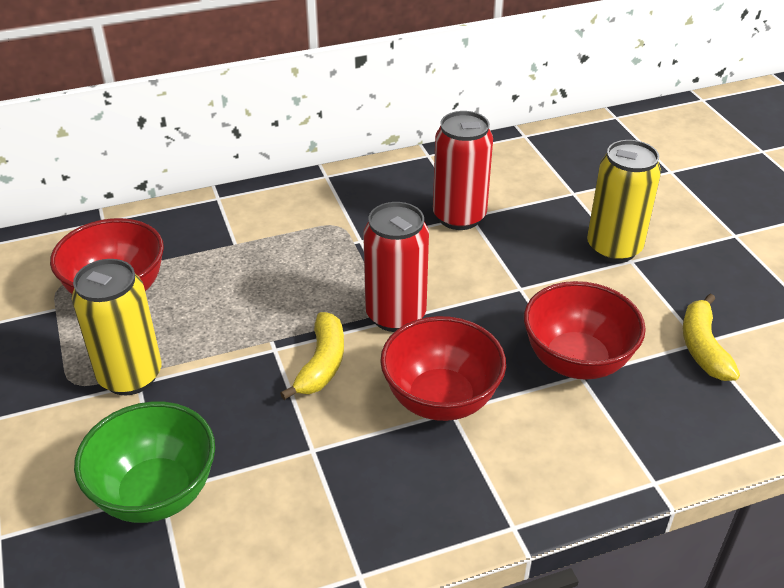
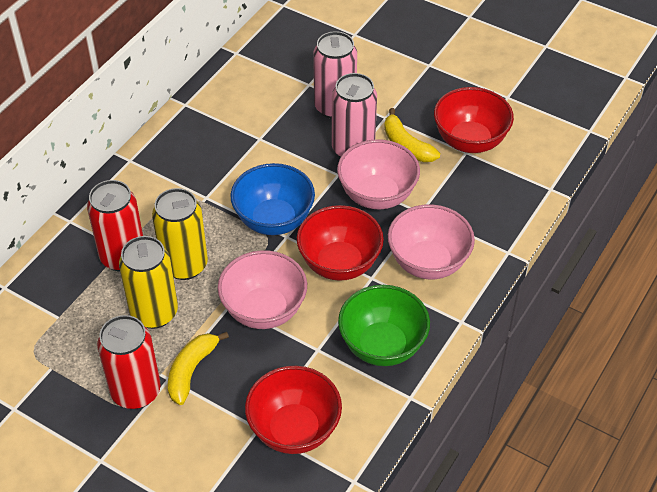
blue bowl: 0 -> 1
pink bowl: 0 -> 3
pink can: 0 -> 2

